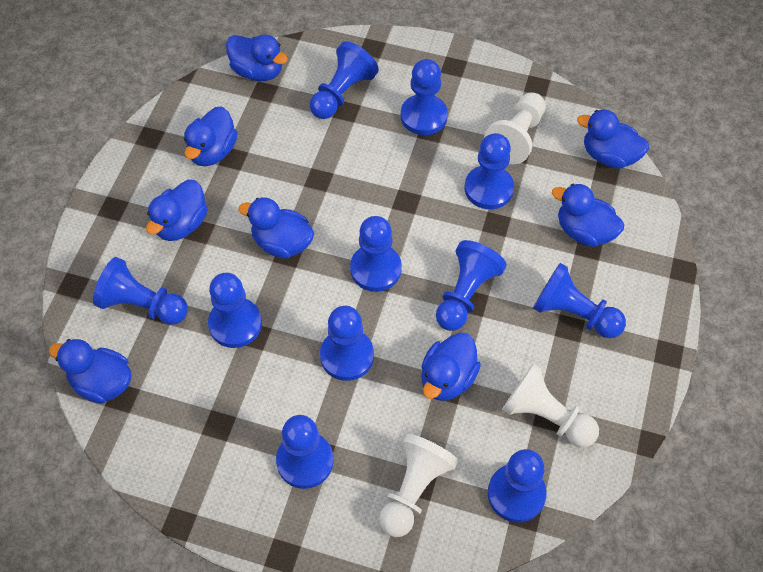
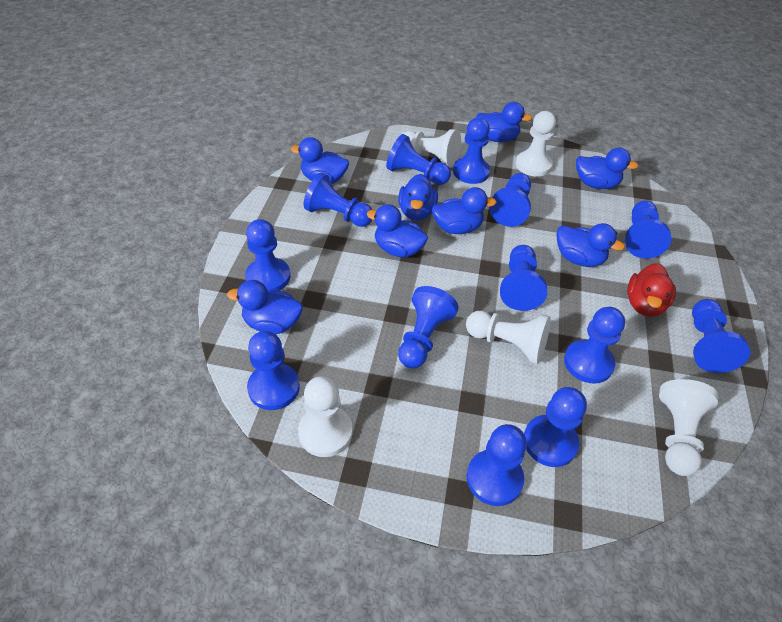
blue pawn: 11 -> 13
red duck: 0 -> 1
white pawn: 3 -> 5

